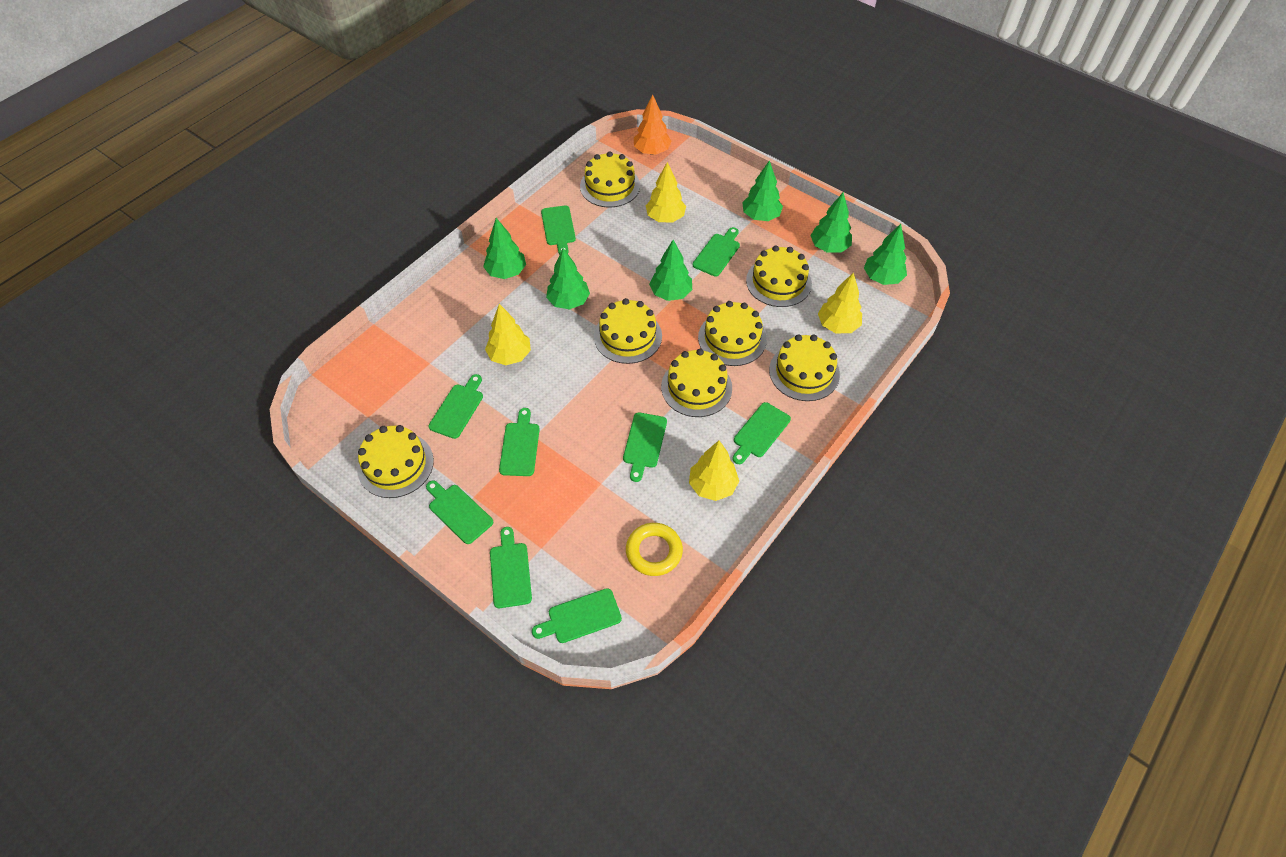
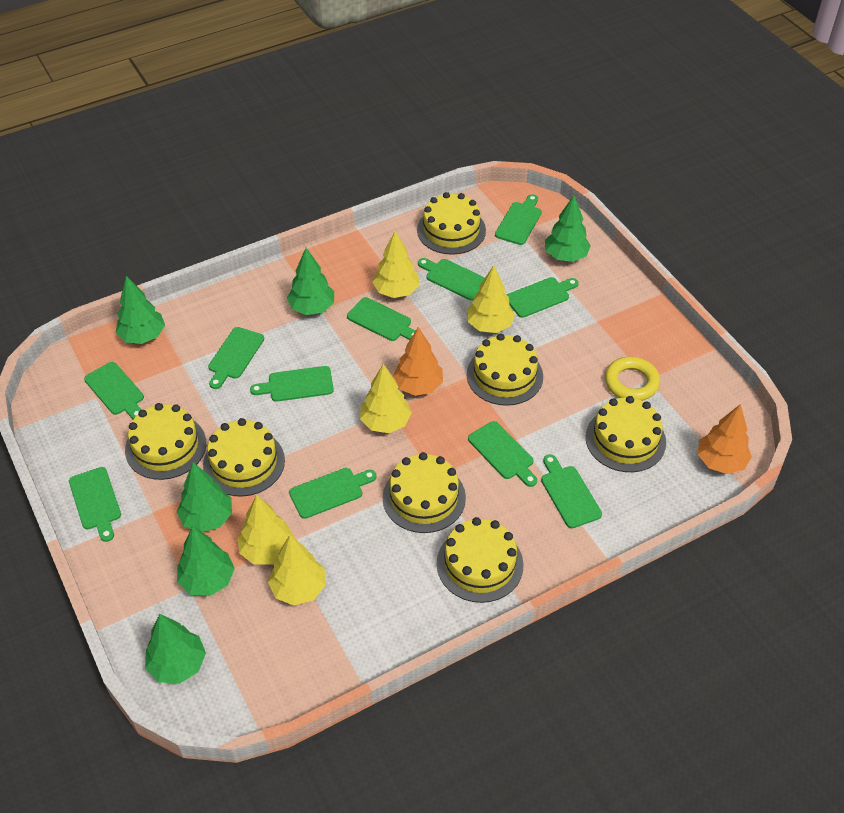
green cutting board: 9 -> 11
orange tree: 1 -> 2
yellow tree: 4 -> 5

